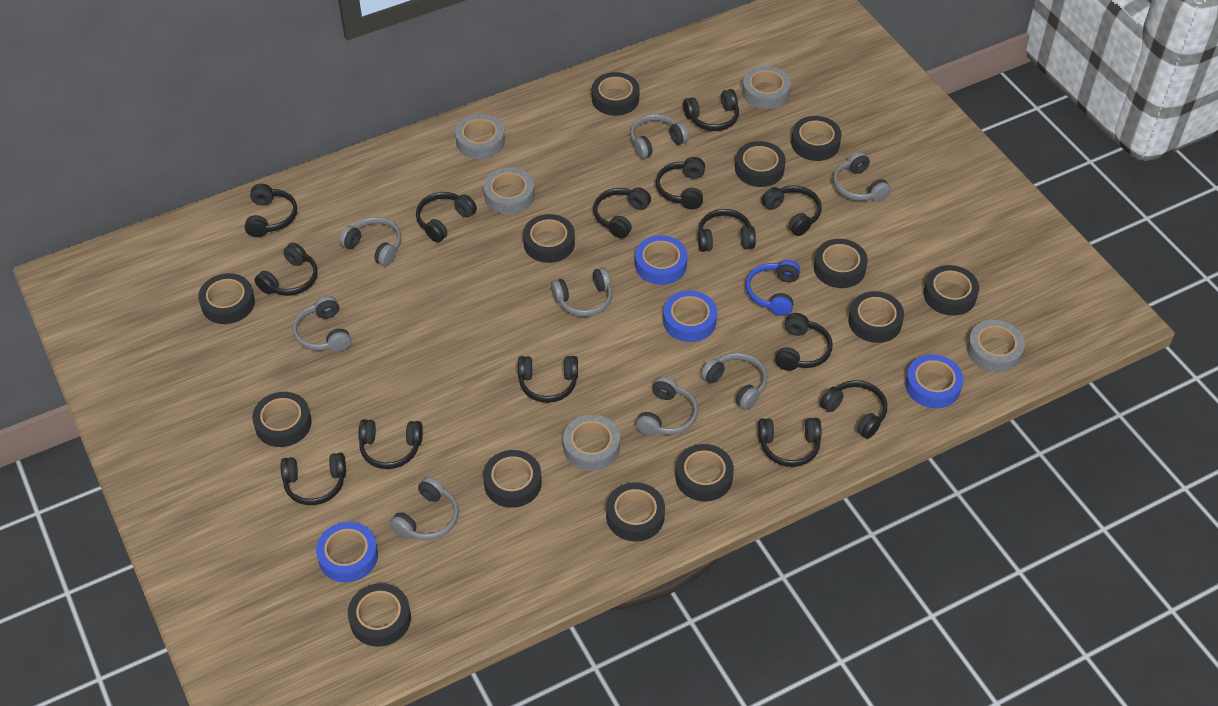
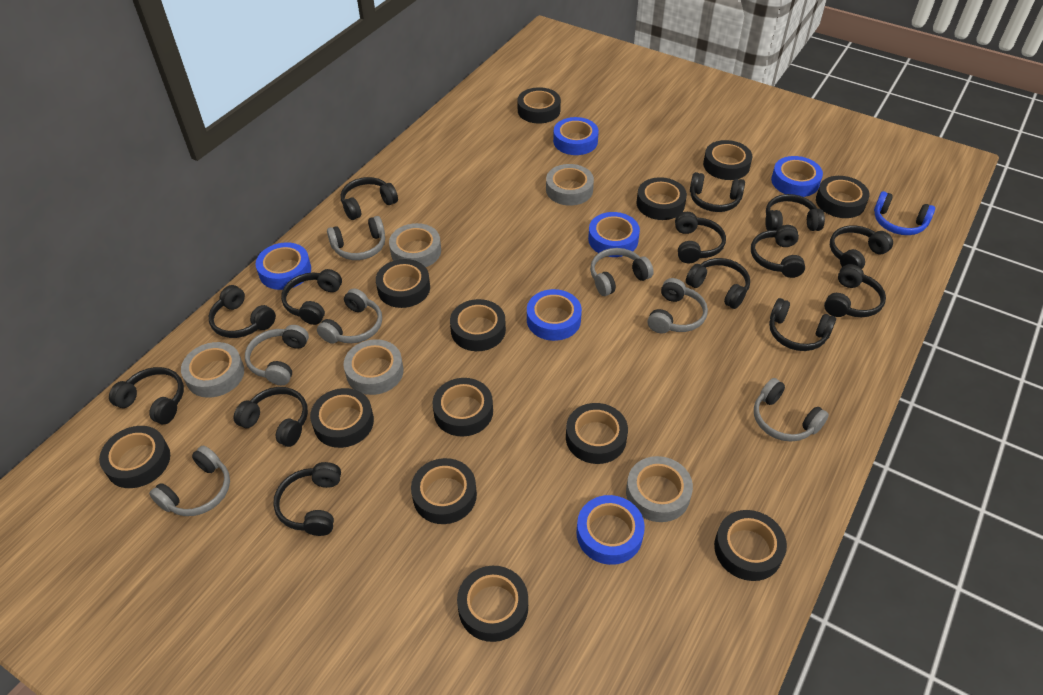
blue tape: 4 -> 6
grey headphones: 8 -> 7

